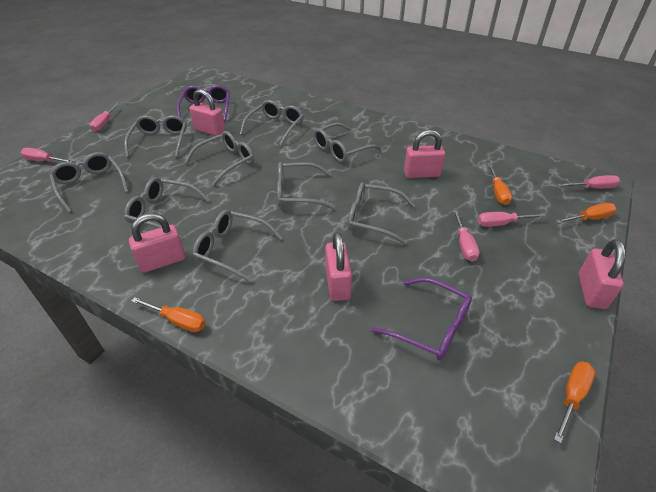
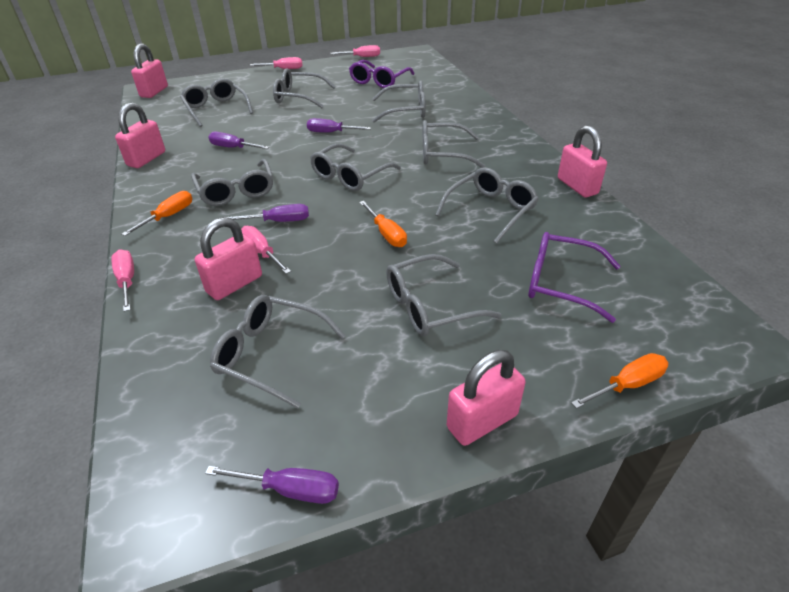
orange screwdriver: 4 -> 3
pink screwdriver: 5 -> 4
purple screwdriver: 0 -> 4

